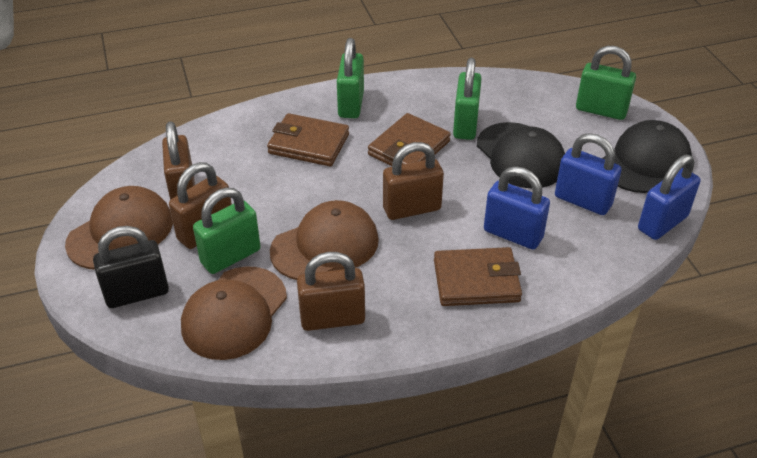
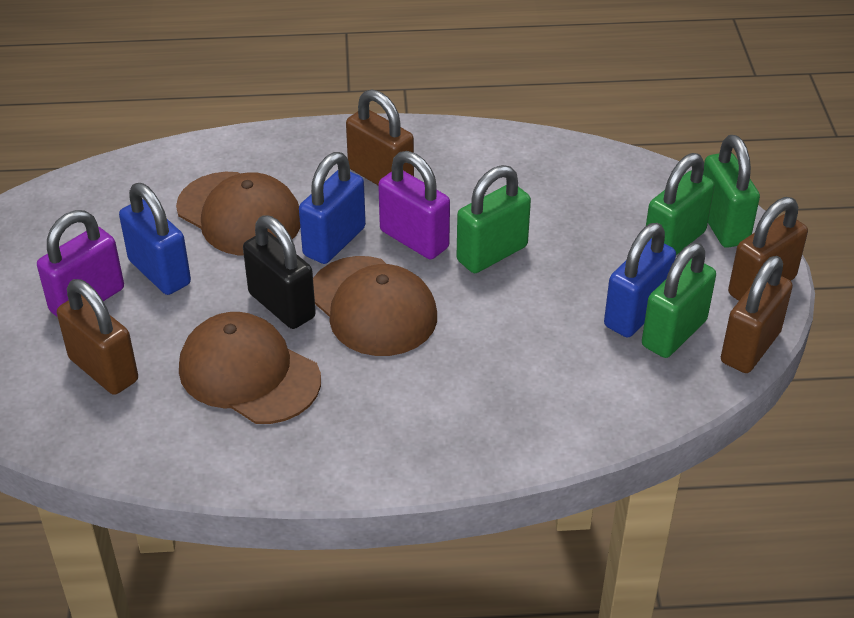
black cap: 2 -> 0
brown wallet: 3 -> 0
purple padlock: 0 -> 2

